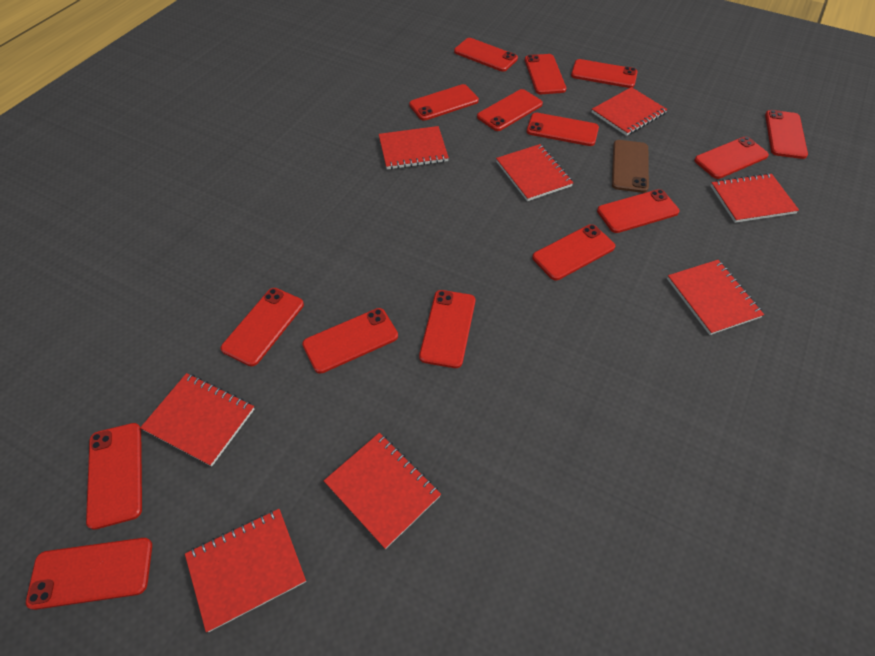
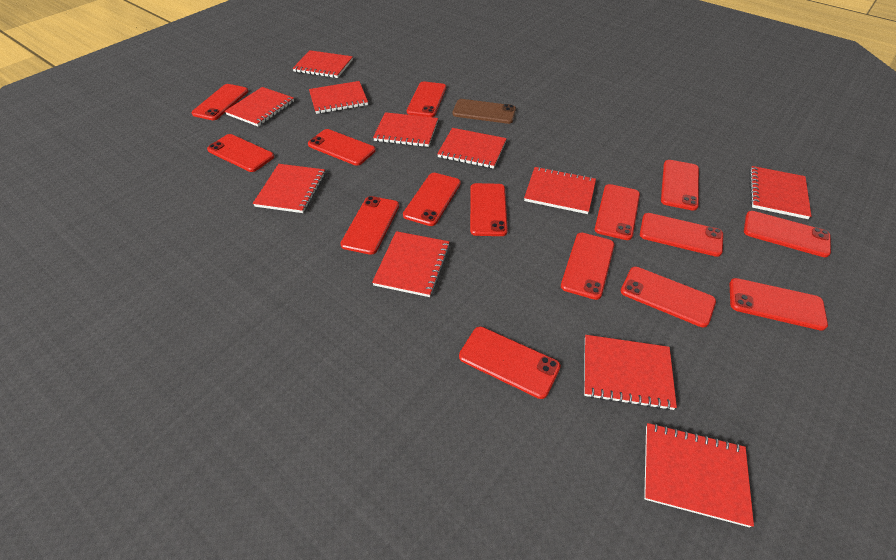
red notebook: 8 -> 11

